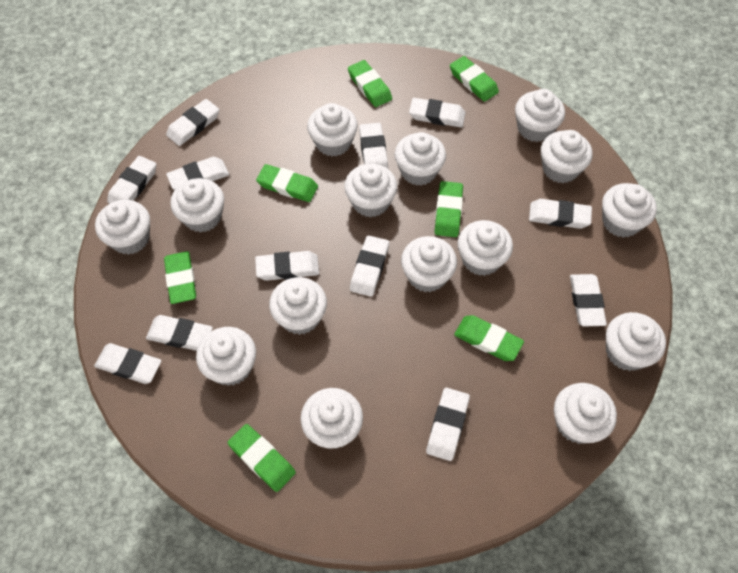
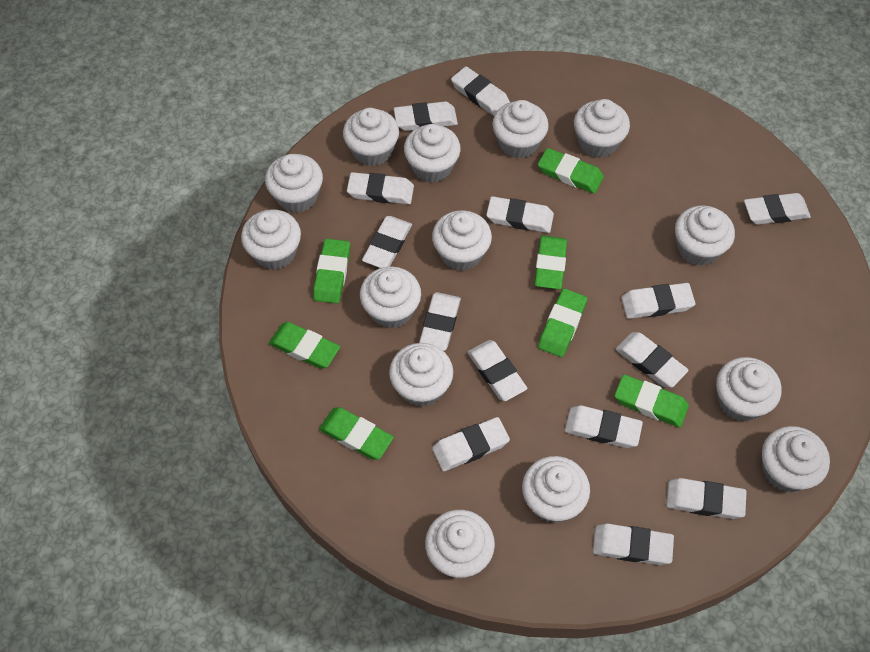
white cupcake: 15 -> 14
white eraser: 12 -> 14

